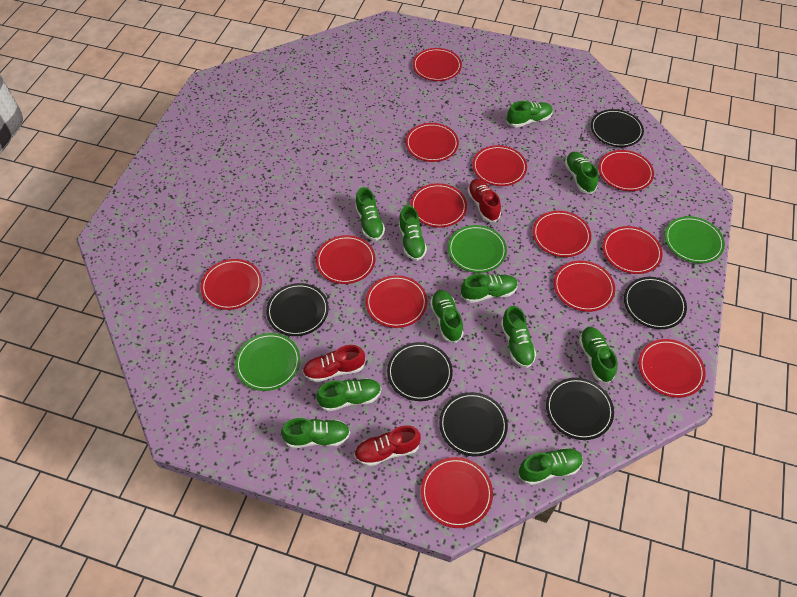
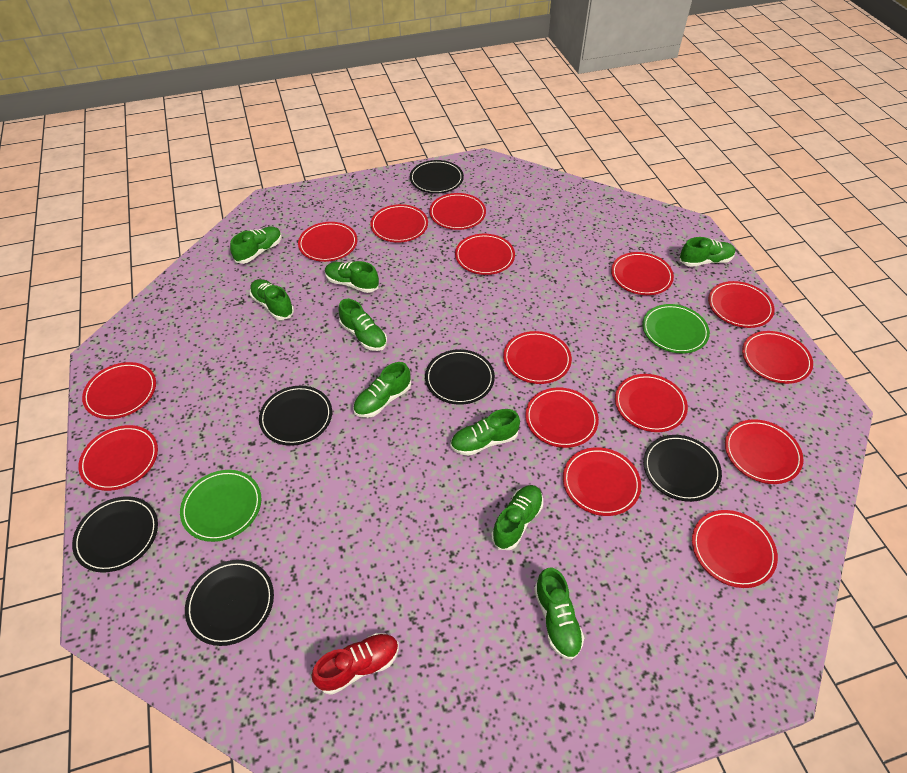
green plate: 3 -> 2
green shoe: 11 -> 9
red plate: 13 -> 15
red shoe: 3 -> 1

